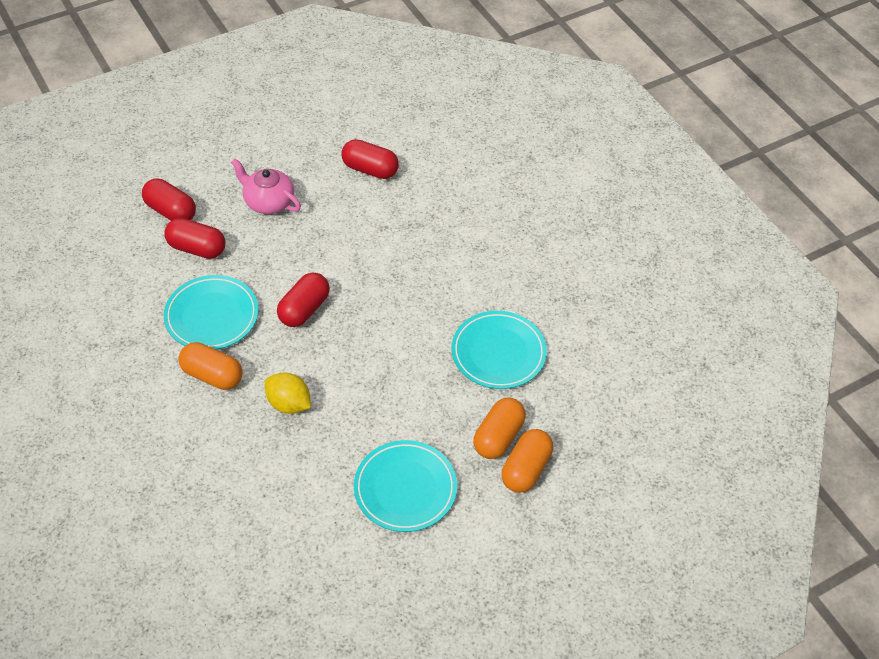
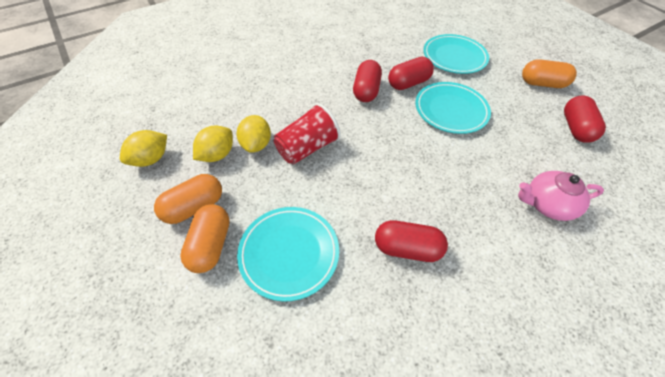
red cup: 0 -> 1
yellow lemon: 1 -> 3

